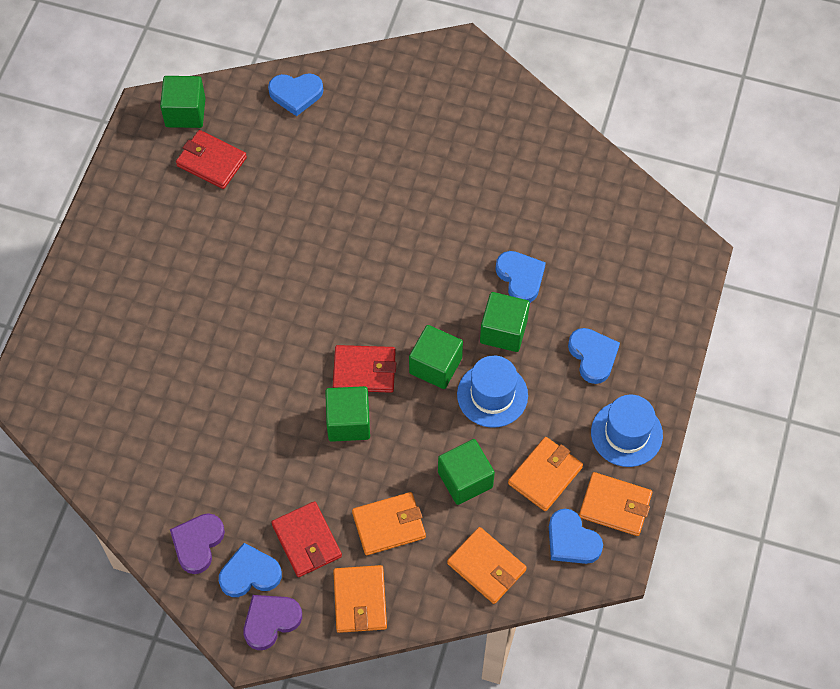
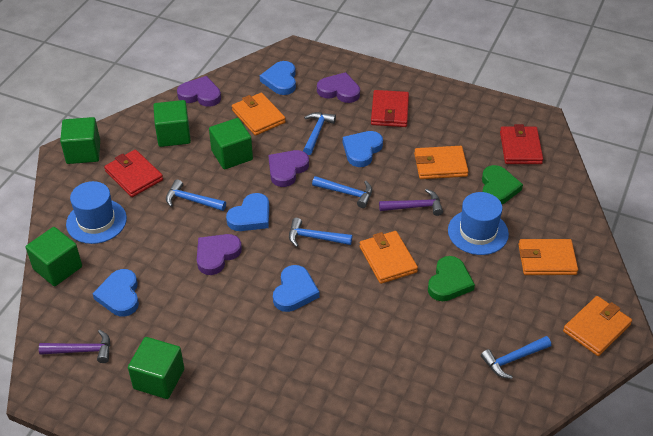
blue hammer: 0 -> 5
green heart: 0 -> 2
purple hammer: 0 -> 2
purple heart: 2 -> 4

